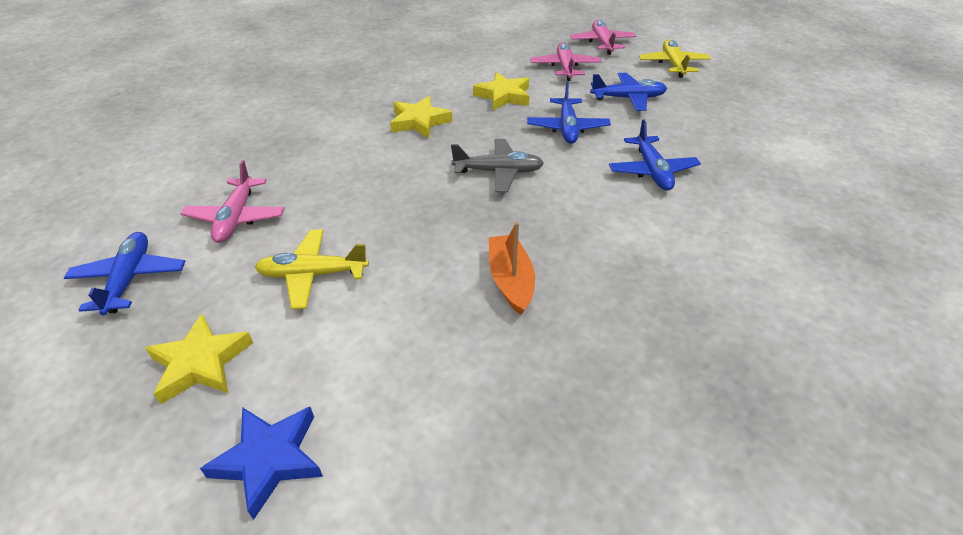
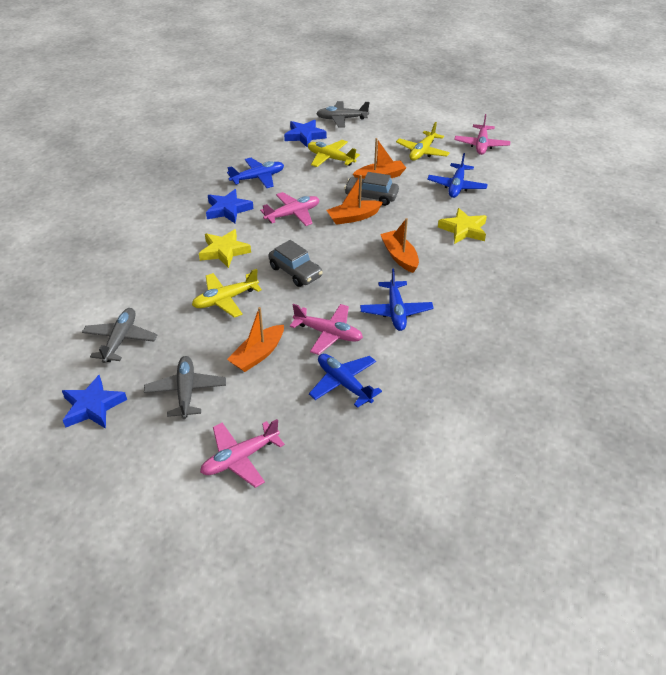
blue star: 1 -> 3
grey car: 0 -> 2
grey plane: 1 -> 3
orange boat: 1 -> 4
pink plane: 3 -> 4
yellow plane: 2 -> 3
yellow star: 3 -> 2

